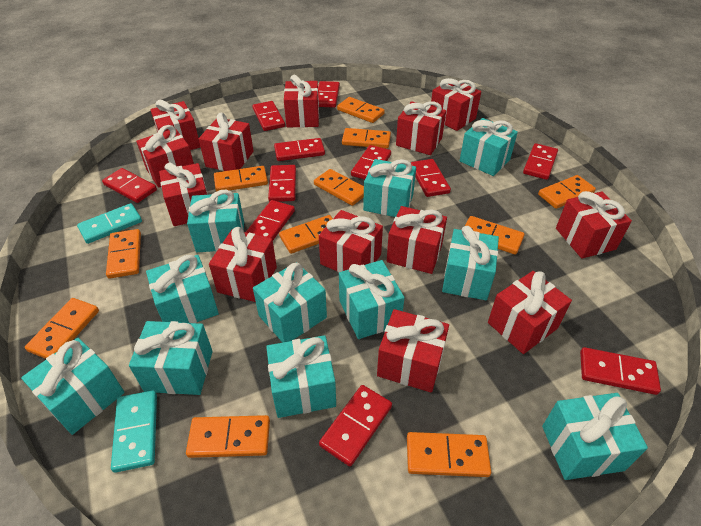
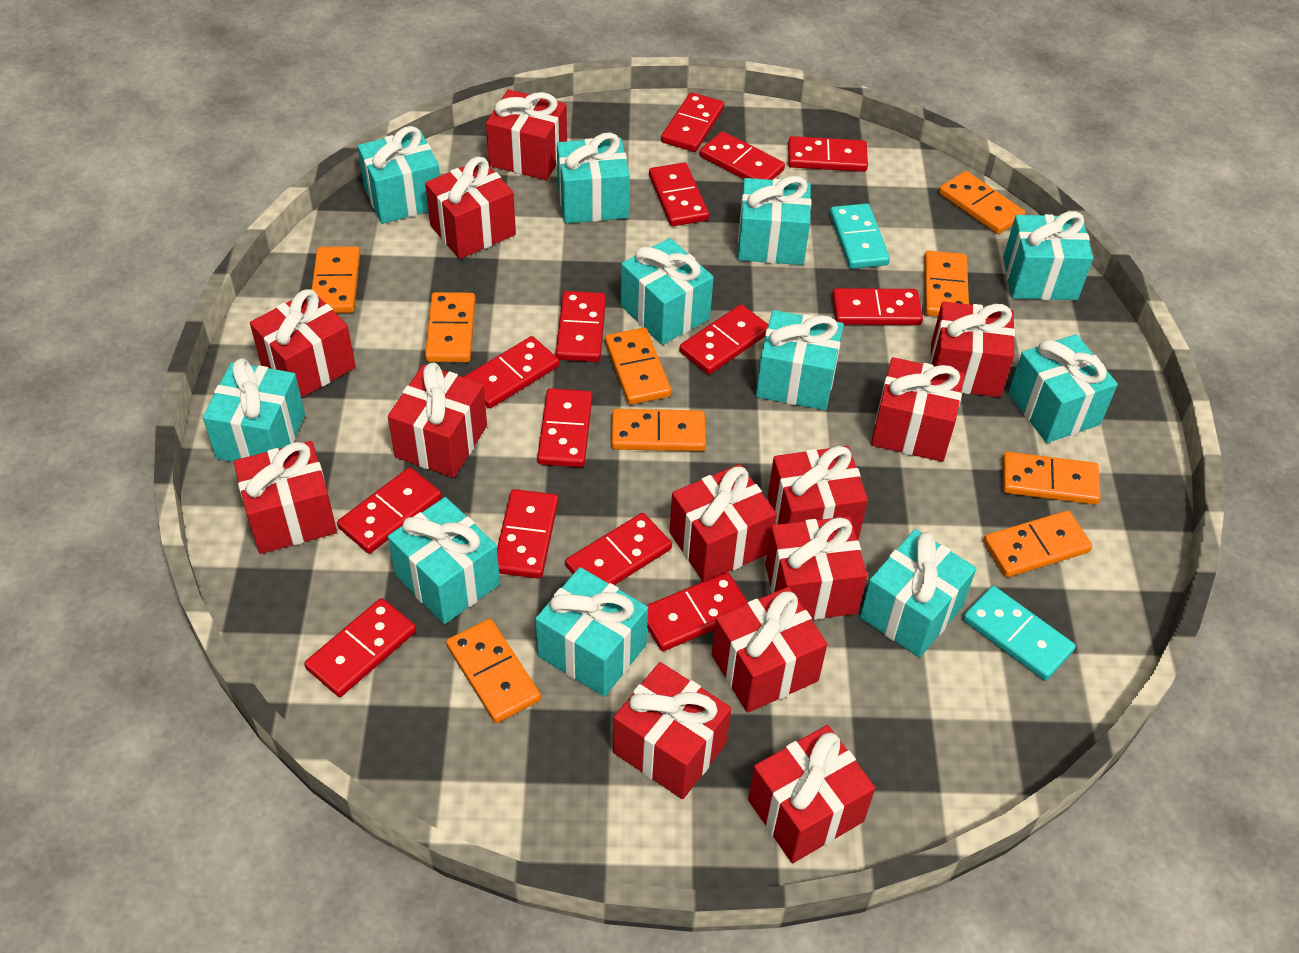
orange domino: 11 -> 9
red domino: 11 -> 14

